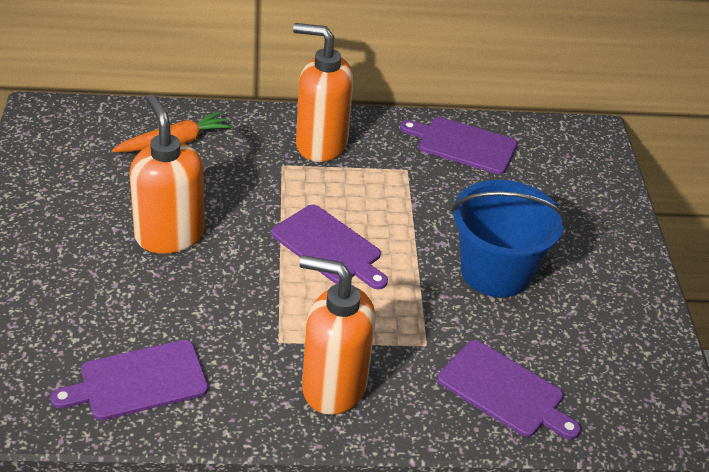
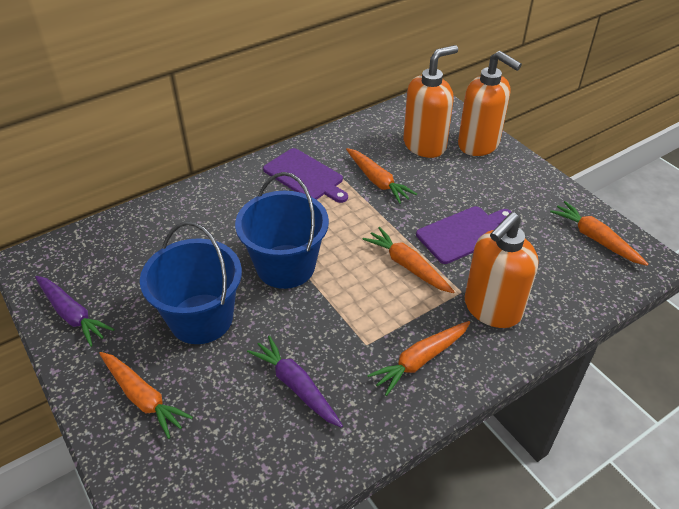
blue bucket: 1 -> 2
orange carrot: 1 -> 5
purple carrot: 0 -> 2
purple cutting board: 4 -> 2

